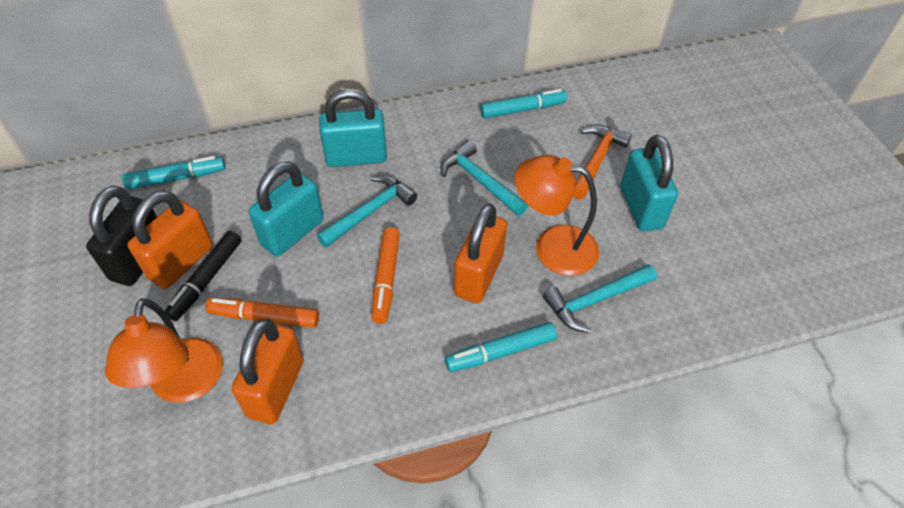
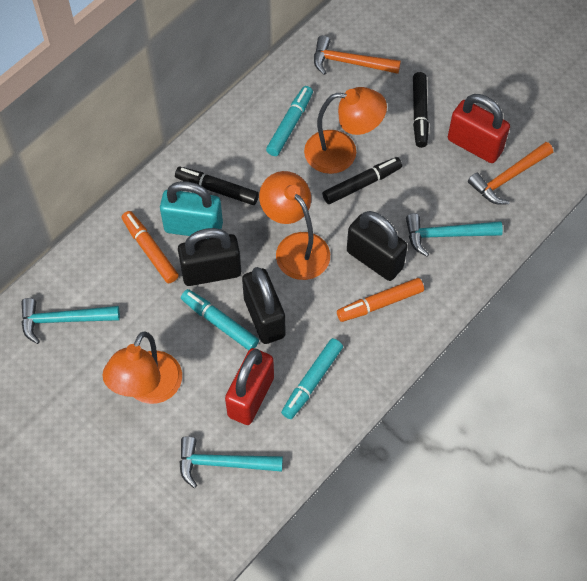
black marker: 1 -> 3
black padlock: 1 -> 3
orange hammer: 1 -> 2
orange lamp: 2 -> 3
orange padlock: 3 -> 0
red padlock: 0 -> 2
turquoise padlock: 3 -> 1

